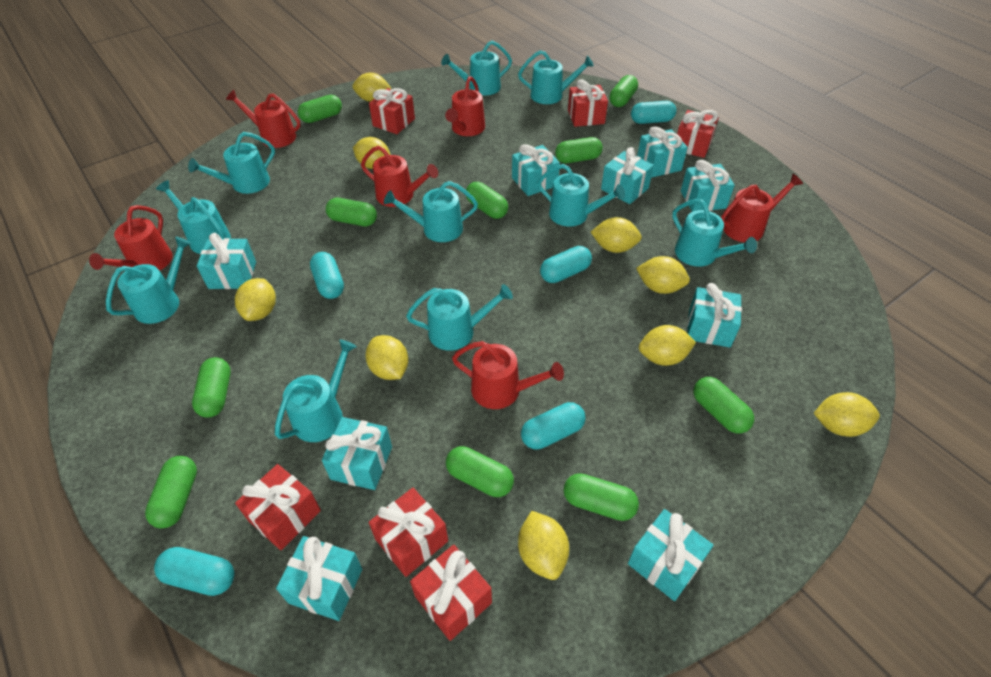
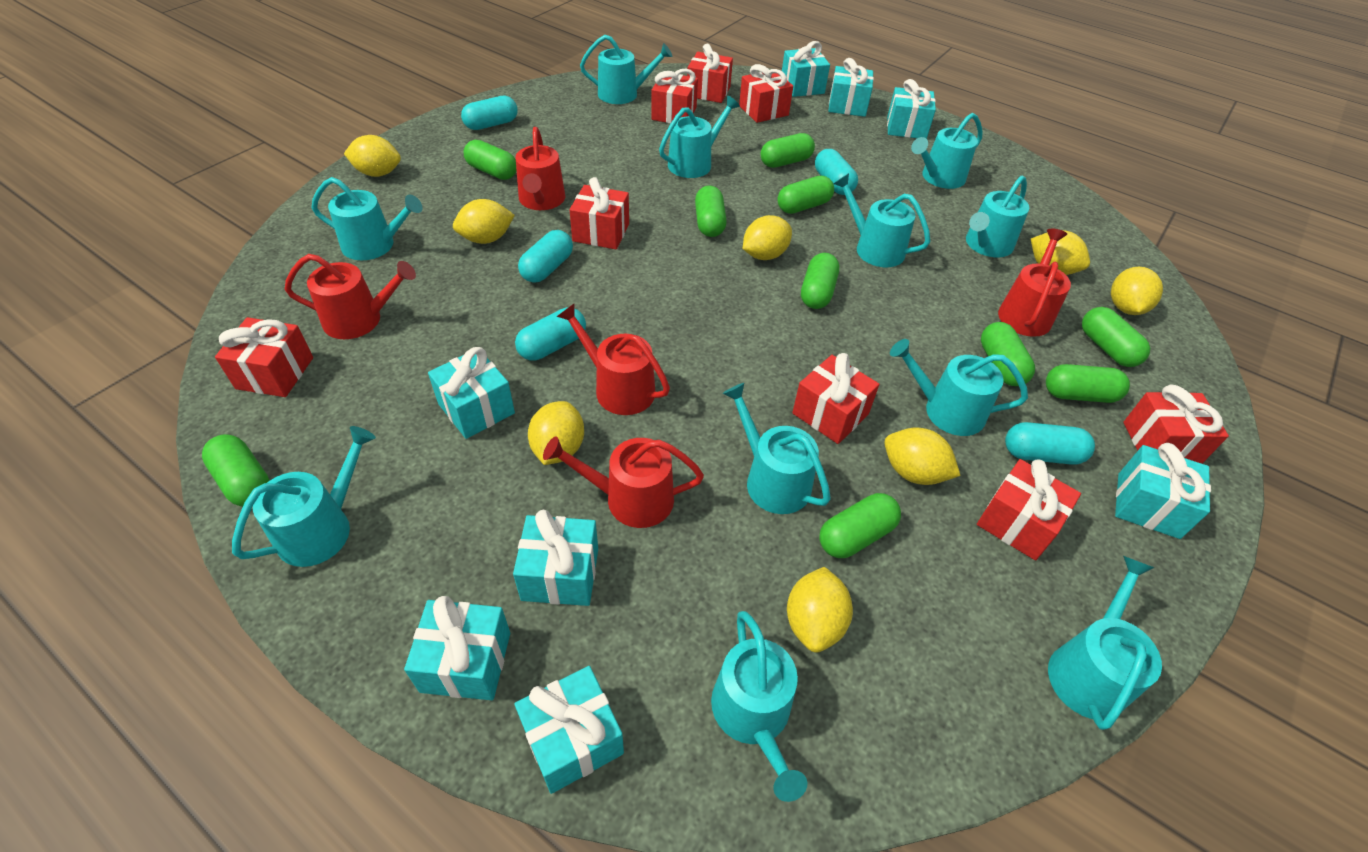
red gift: 6 -> 8
red watering can: 6 -> 5
turquoise gift: 9 -> 8
turquoise watering can: 10 -> 11
yellow lemon: 9 -> 8

